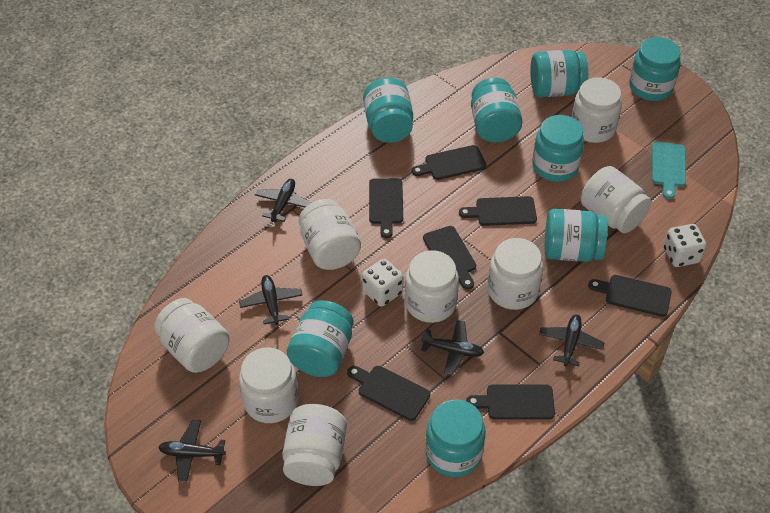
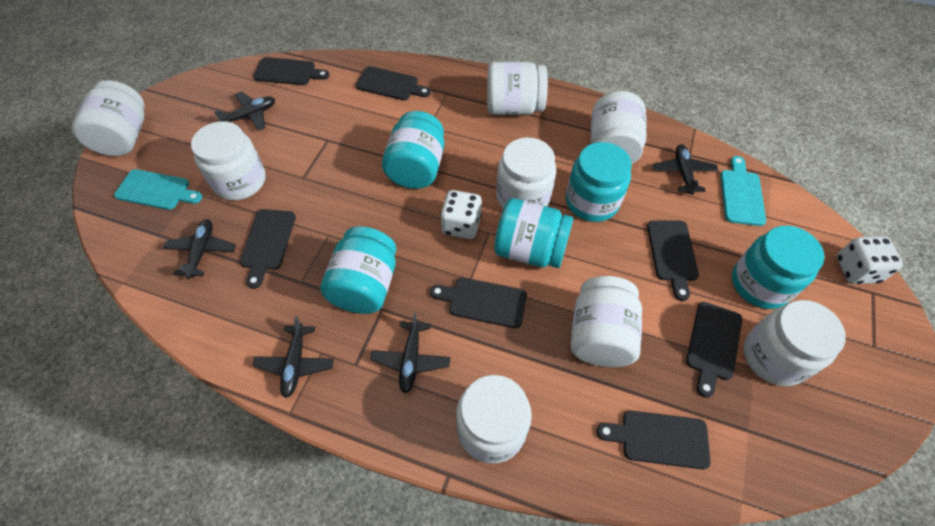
turquoise cutting board: 1 -> 2
turquoise jar: 8 -> 5

